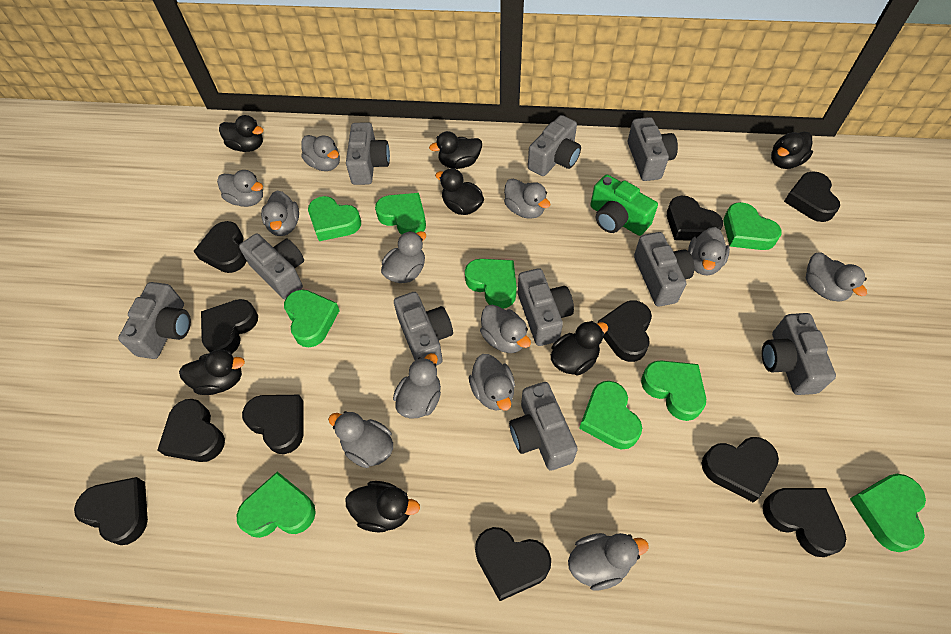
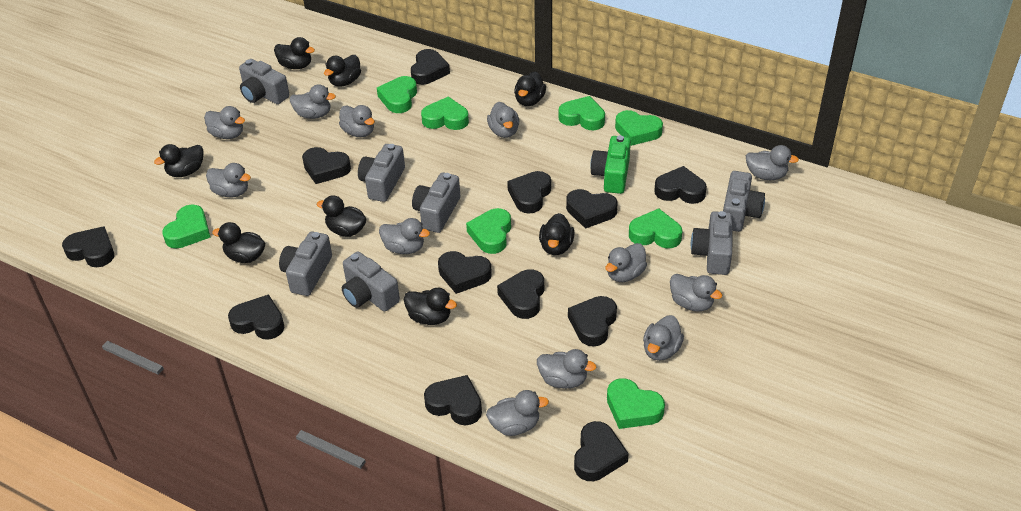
black duck: 7 -> 8
black heart: 11 -> 12
green heart: 9 -> 8
grey camera: 10 -> 7

